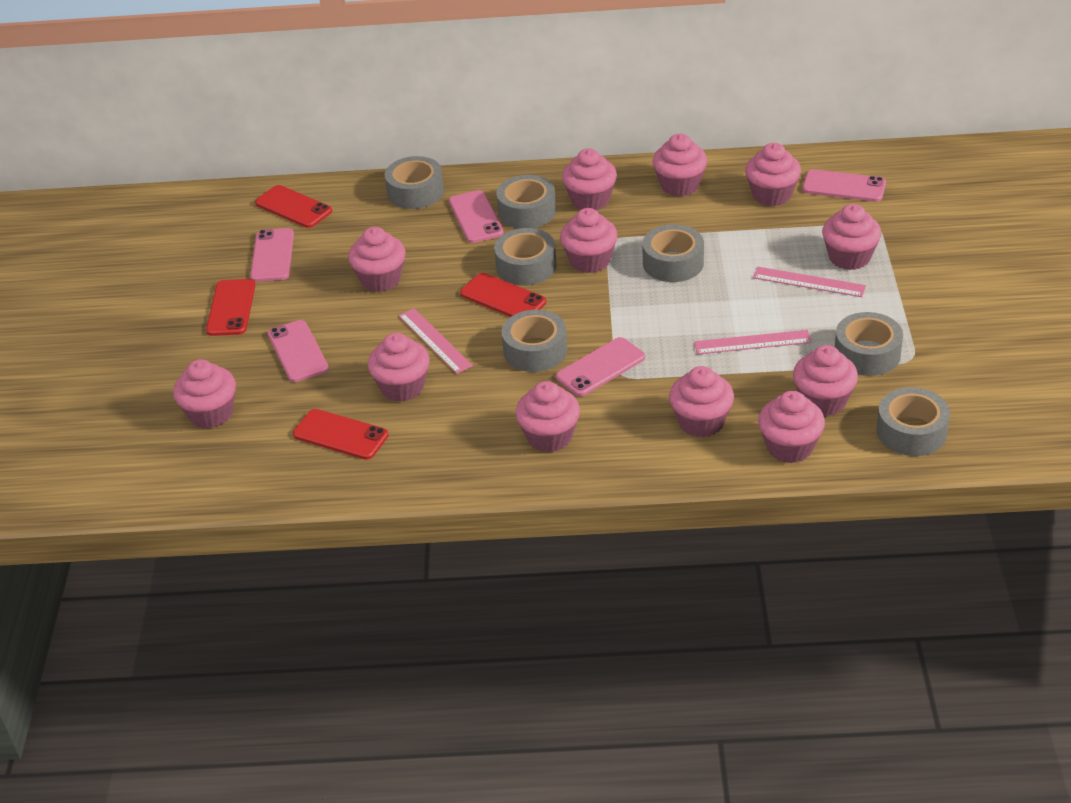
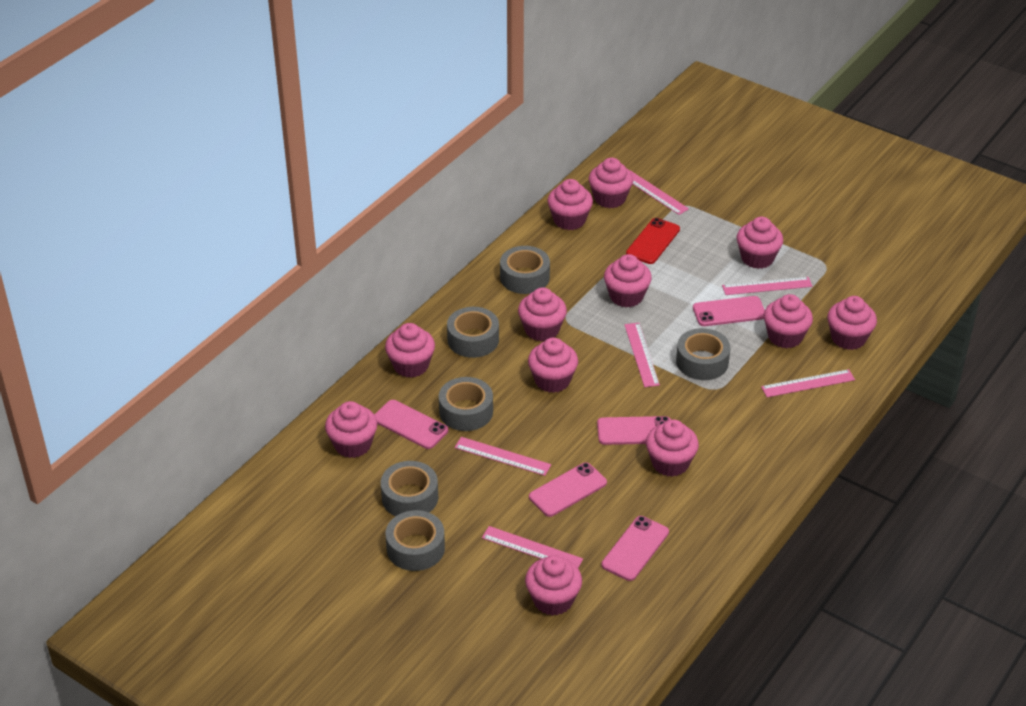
grey tape: 7 -> 6
pink ruler: 3 -> 6
red phone: 4 -> 1

